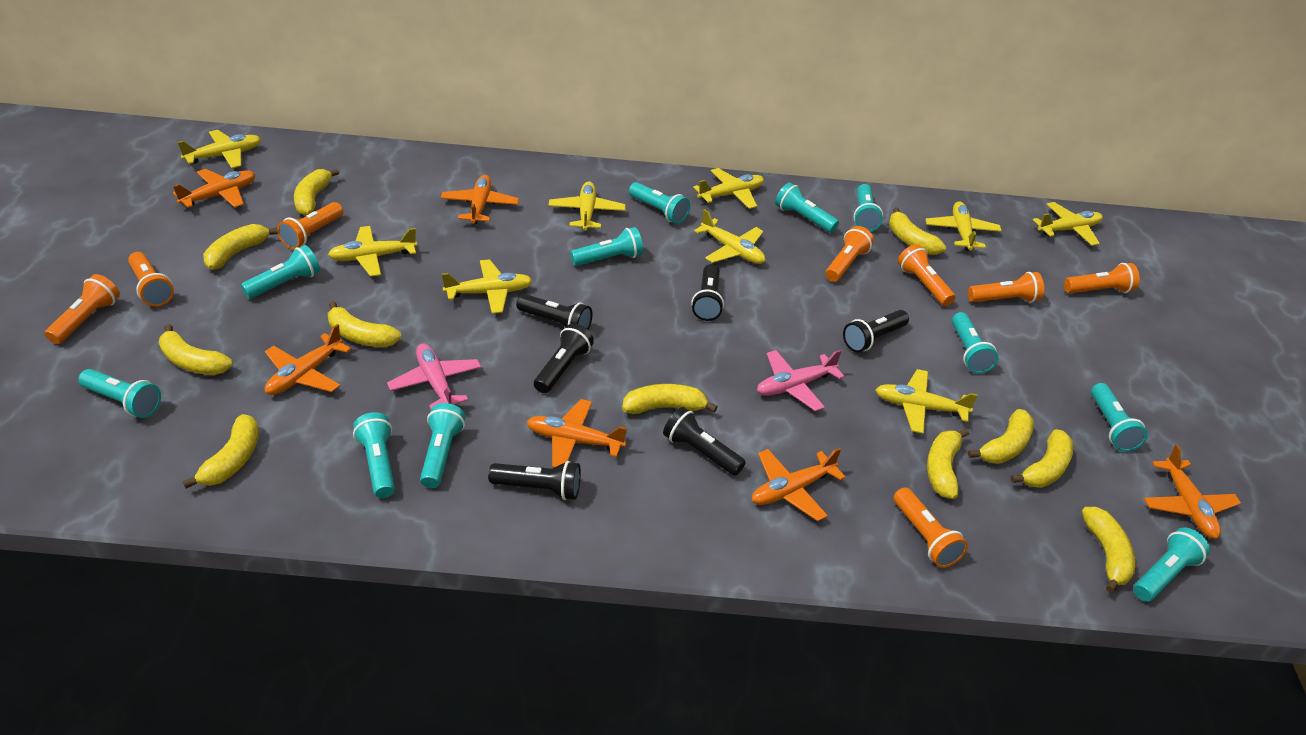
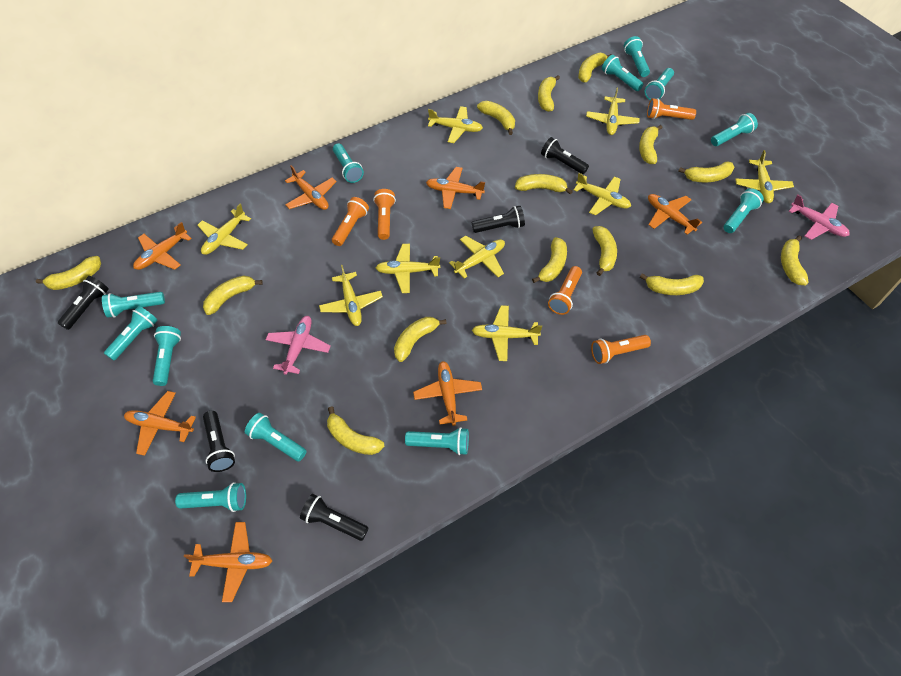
black flashlight: 6 -> 5
orange flashlight: 8 -> 5
orange plane: 6 -> 7
turquoise flashlight: 11 -> 12
yellow banana: 11 -> 14

